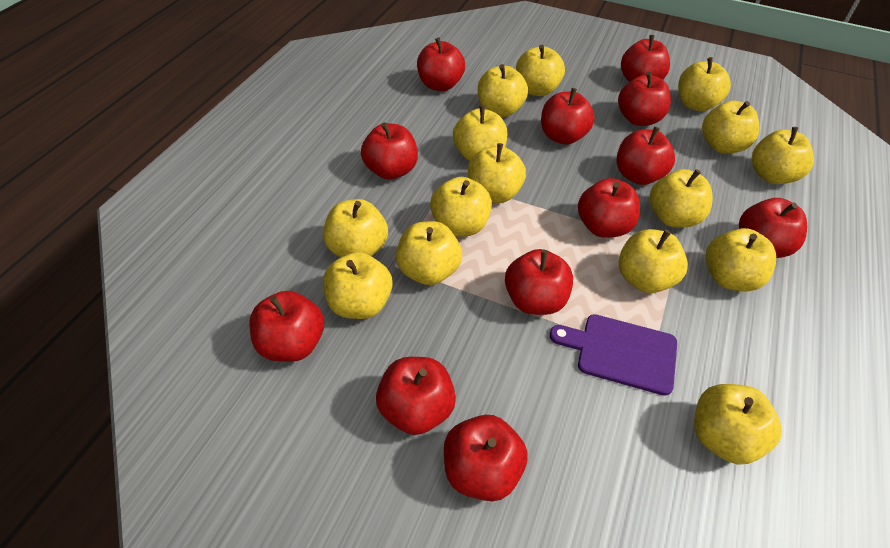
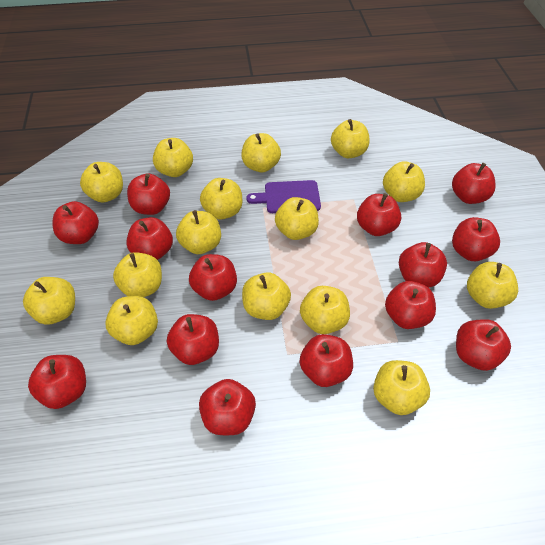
red apple: 12 -> 14

